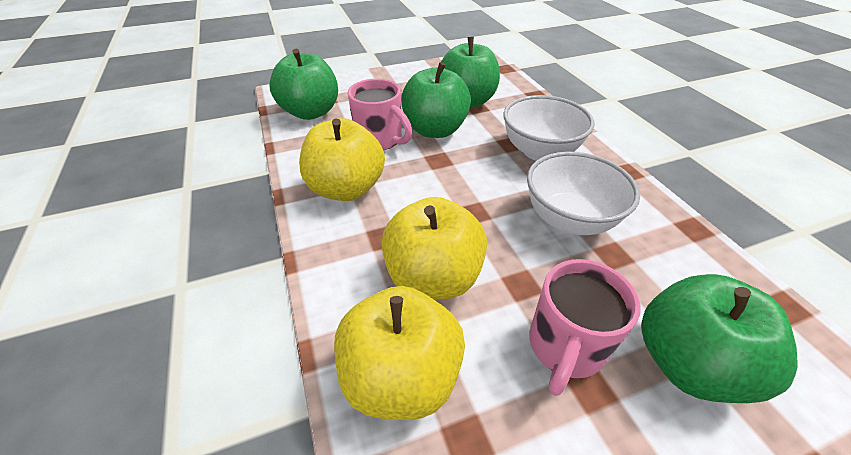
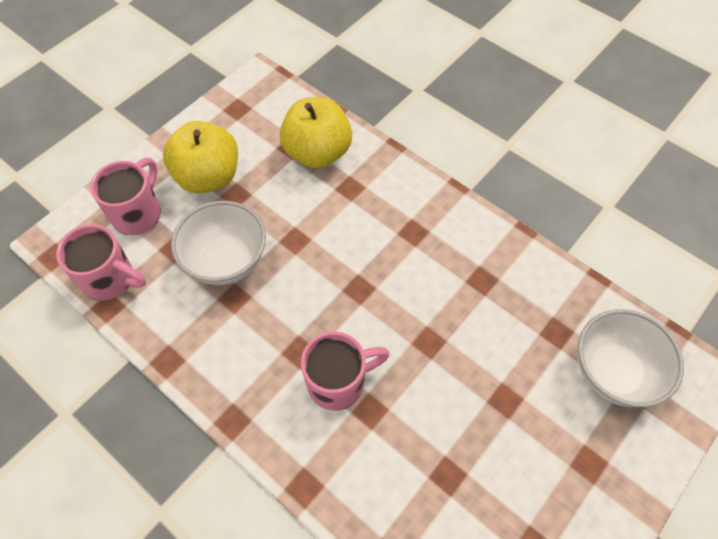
green apple: 4 -> 0
pink mug: 2 -> 3
yellow apple: 3 -> 2

